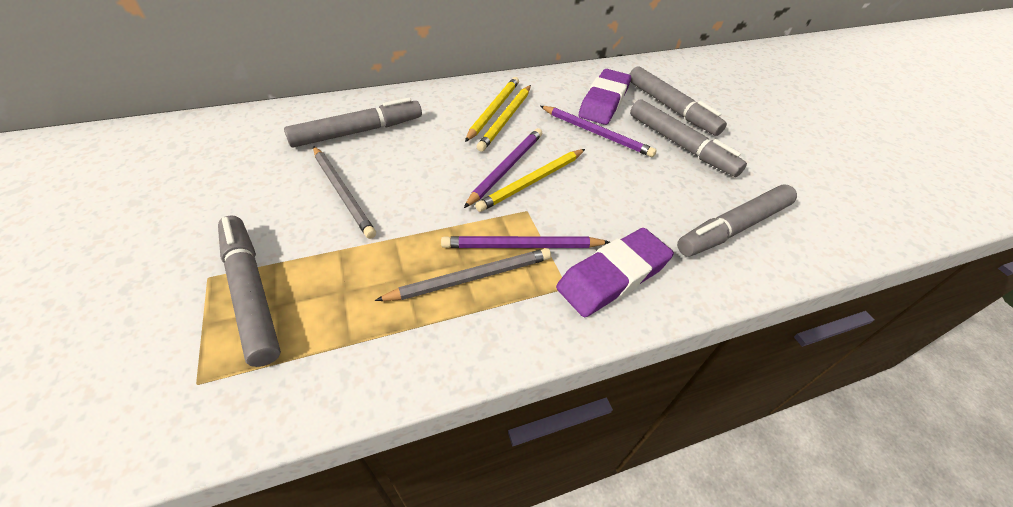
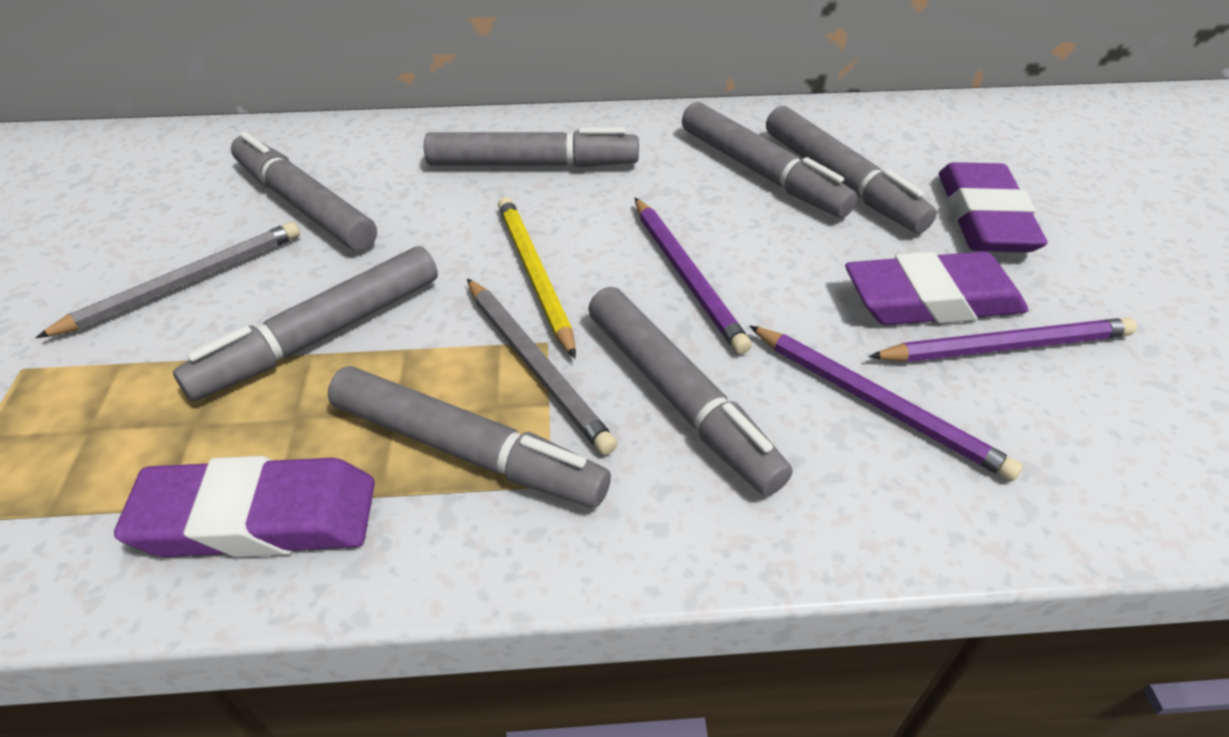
grey marker: 5 -> 7
purple eraser: 2 -> 3
yellow pencil: 3 -> 1

